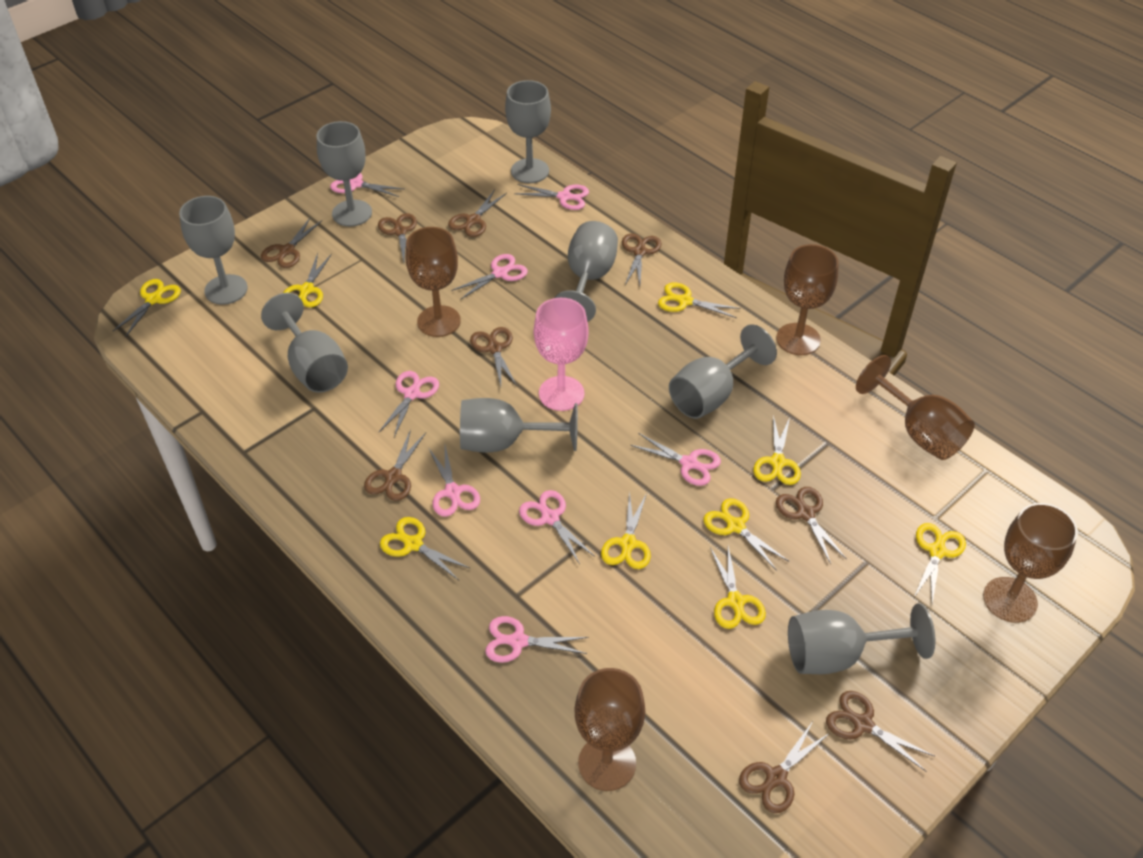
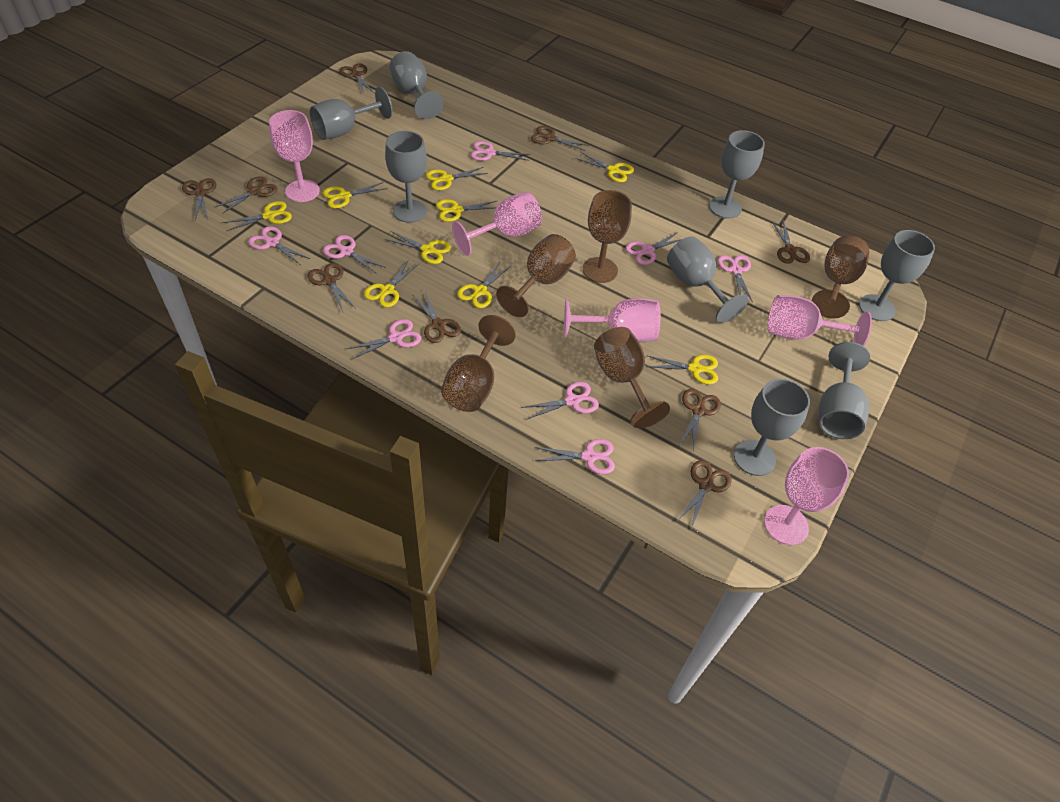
pink goblet: 1 -> 5

